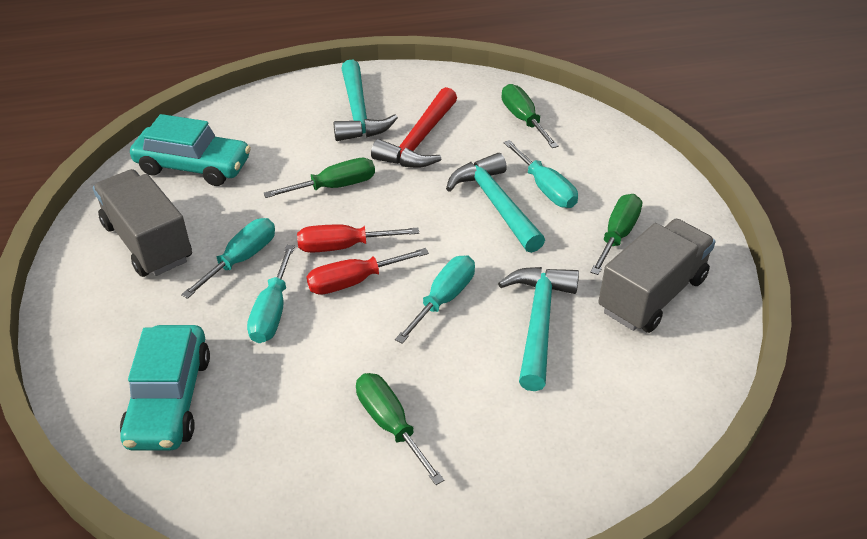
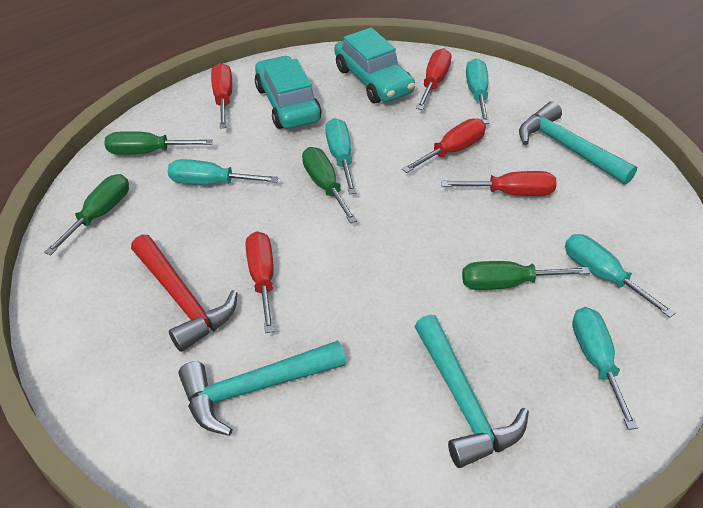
grey truck: 2 -> 0
red screwdriver: 2 -> 5
turquoise screwdriver: 4 -> 5

